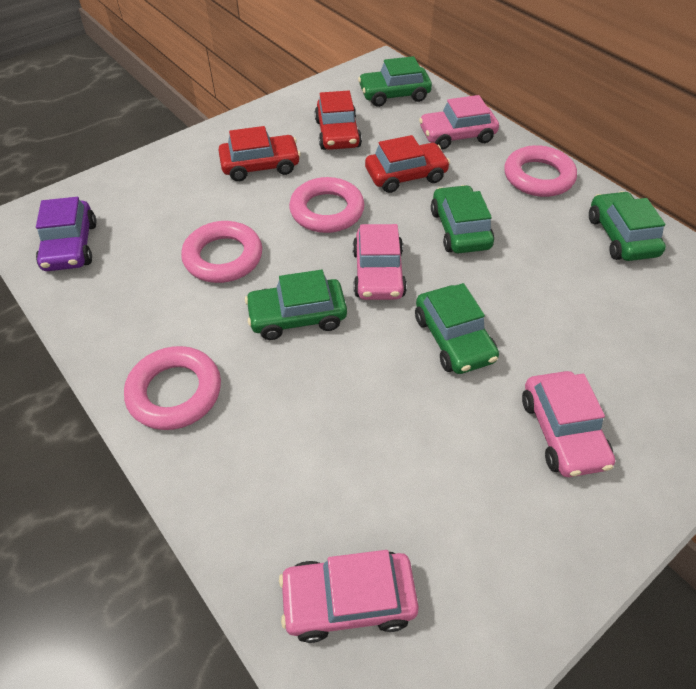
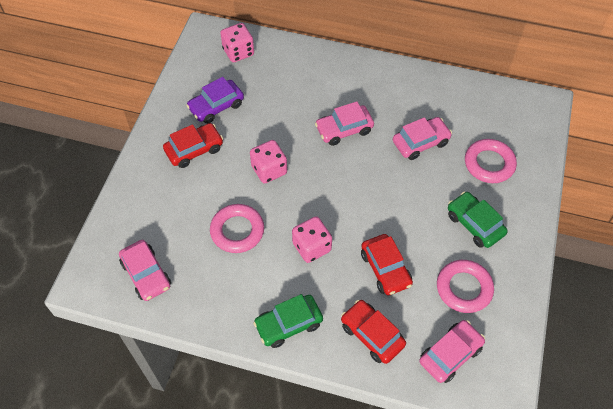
green car: 5 -> 2
pink dice: 0 -> 3
pink ring: 4 -> 3

